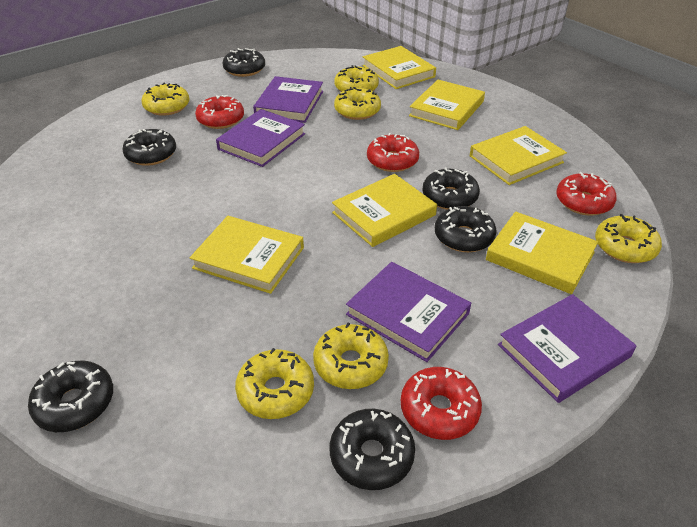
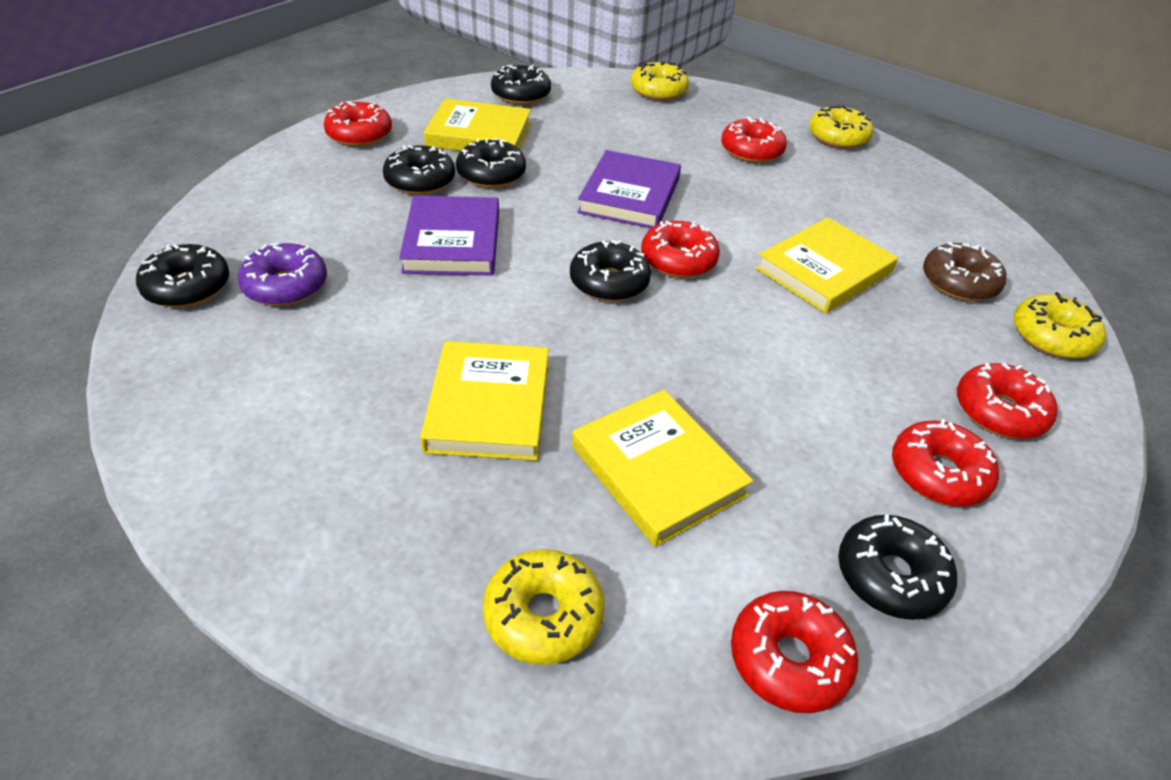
brown donut: 0 -> 1
purple book: 4 -> 2
purple donut: 0 -> 1
red donut: 4 -> 6
yellow book: 6 -> 4
yellow donut: 6 -> 4

